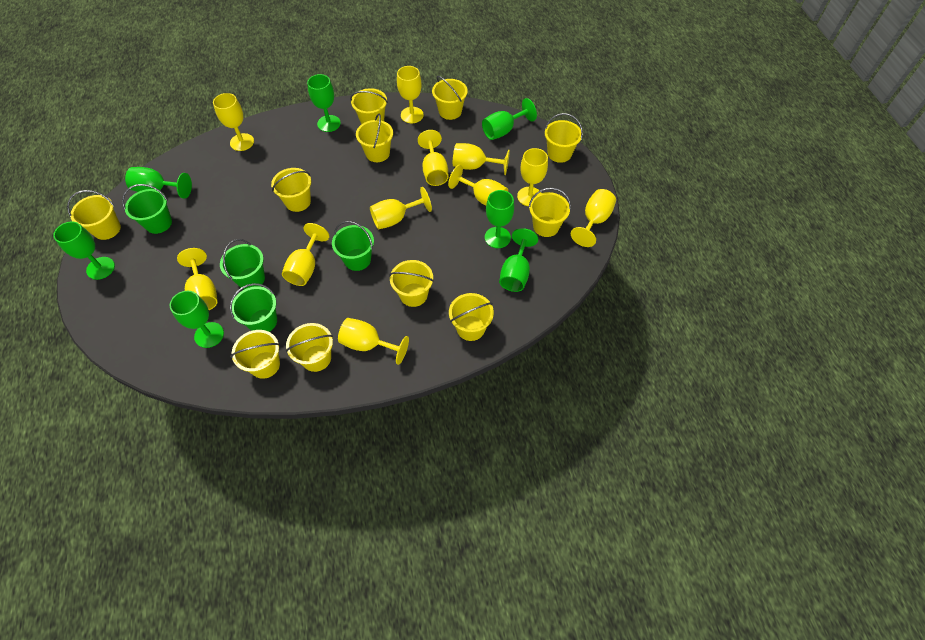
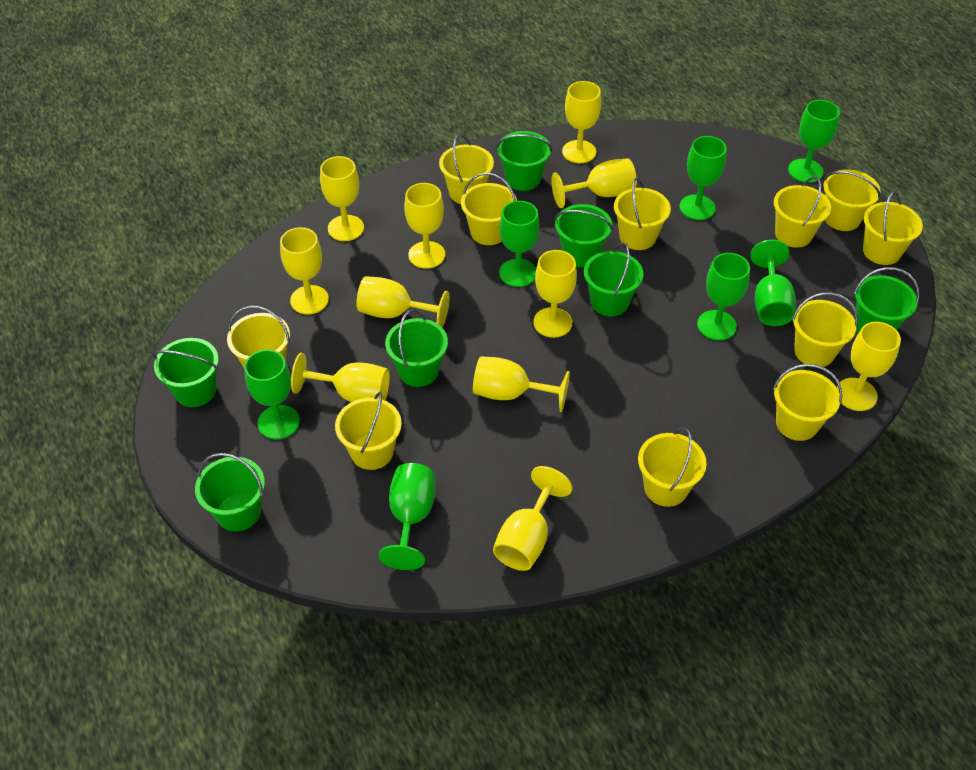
green bucket: 4 -> 7

